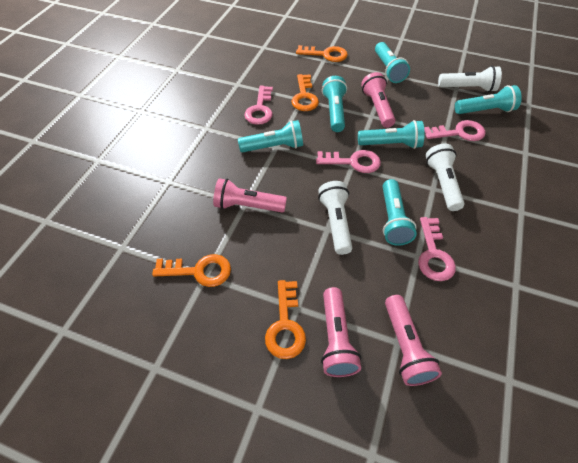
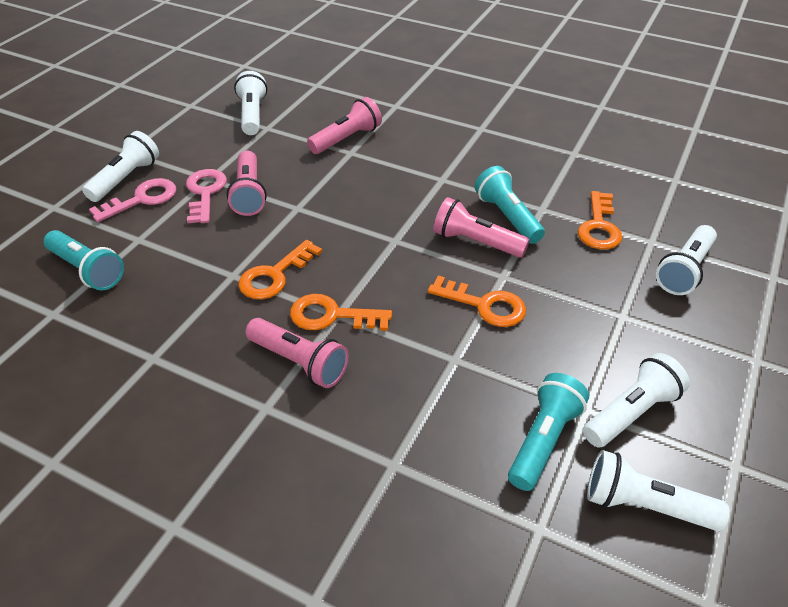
pink key: 4 -> 2
turquoise flashlight: 6 -> 3
white flashlight: 3 -> 5

